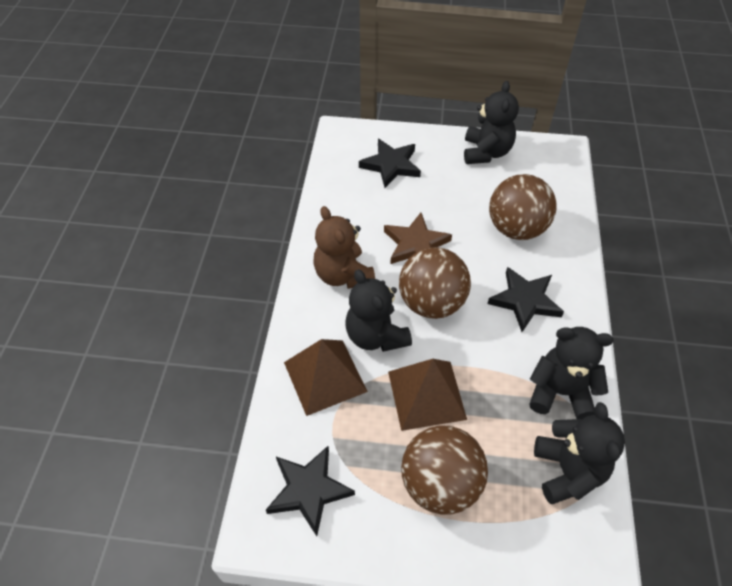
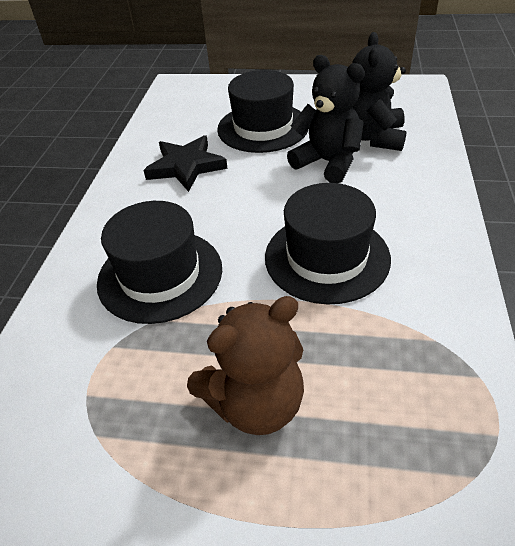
black hat: 0 -> 3
black star: 3 -> 1
black teddy bear: 4 -> 2
brown ball: 3 -> 0
brown pyramid: 2 -> 0
brown star: 1 -> 0

